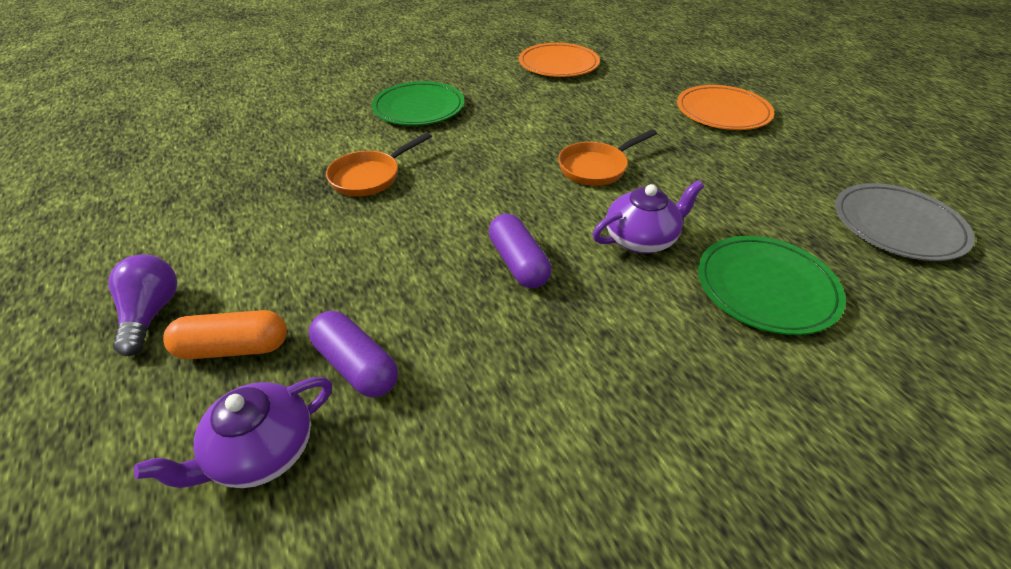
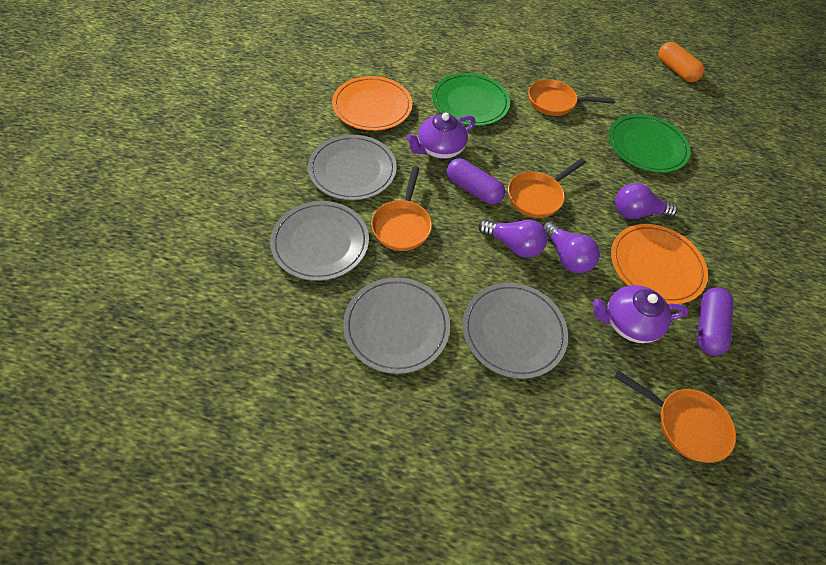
grey plate: 1 -> 4
orange pan: 2 -> 4
purple light bulb: 1 -> 3

